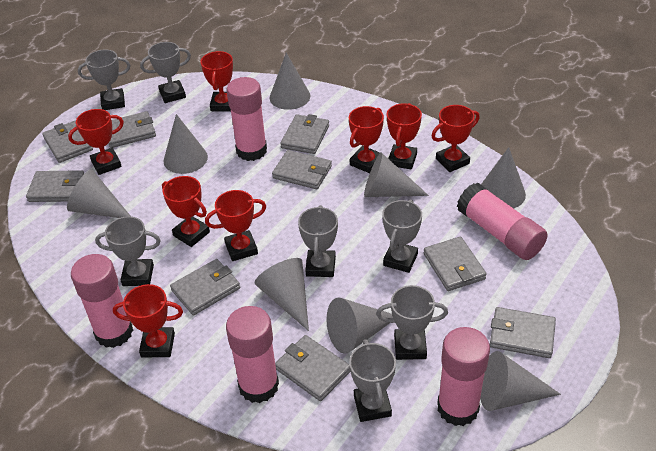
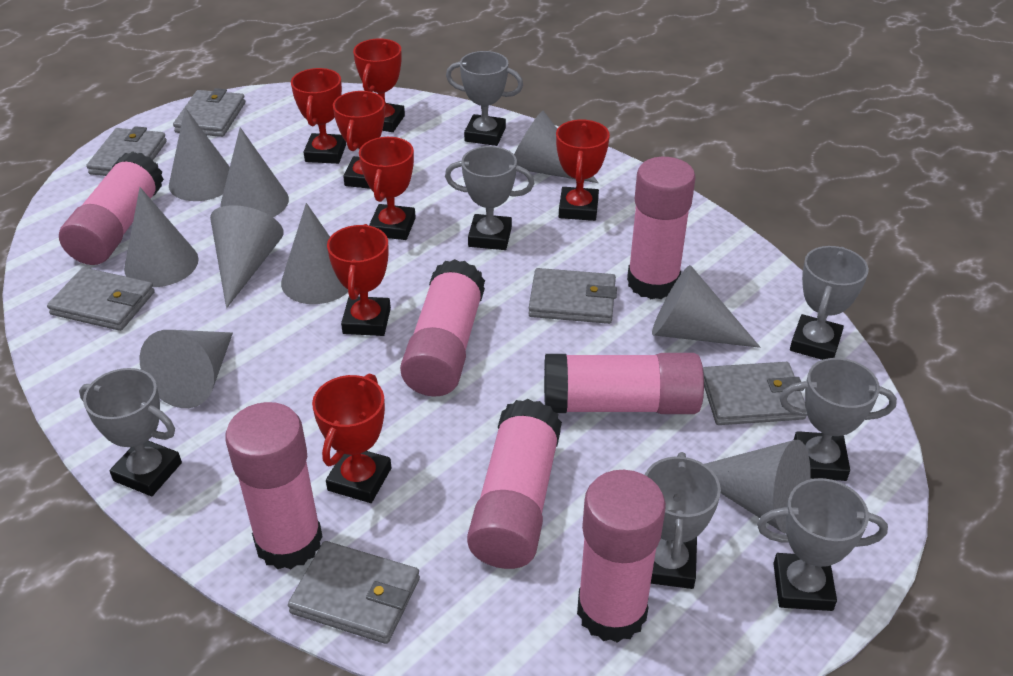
grey cone: 8 -> 9
grey wallet: 9 -> 6
pink glue stick: 5 -> 7
red trophy: 8 -> 7

